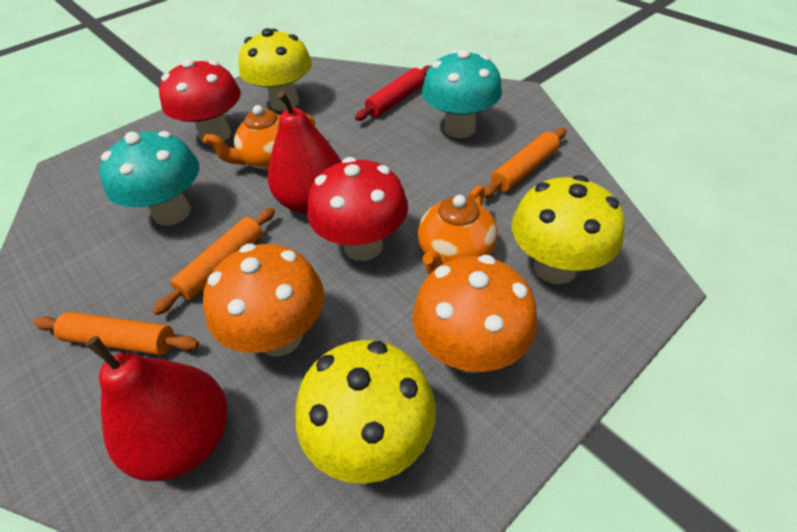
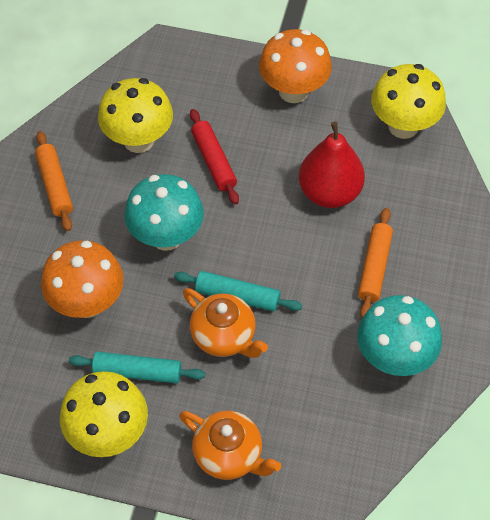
orange rolling pin: 3 -> 2
red mushroom: 2 -> 0
red pear: 2 -> 1
turquoise rolling pin: 0 -> 2

